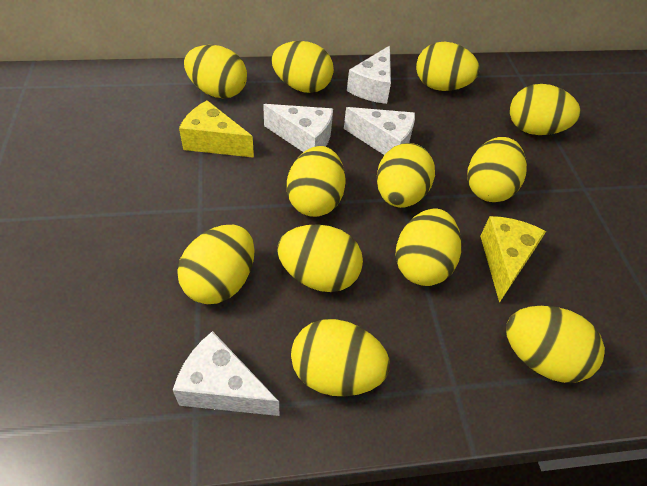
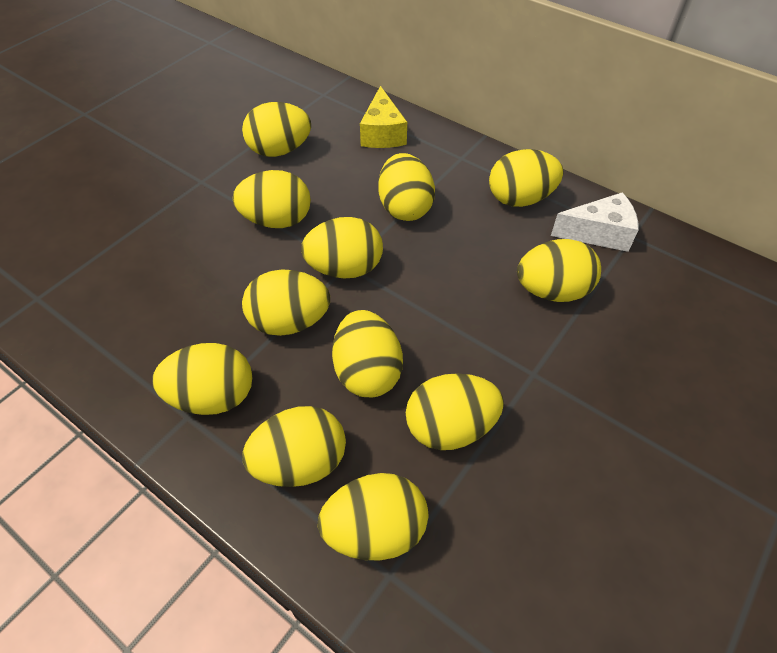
white cheese: 4 -> 1
yellow cheese: 2 -> 1

